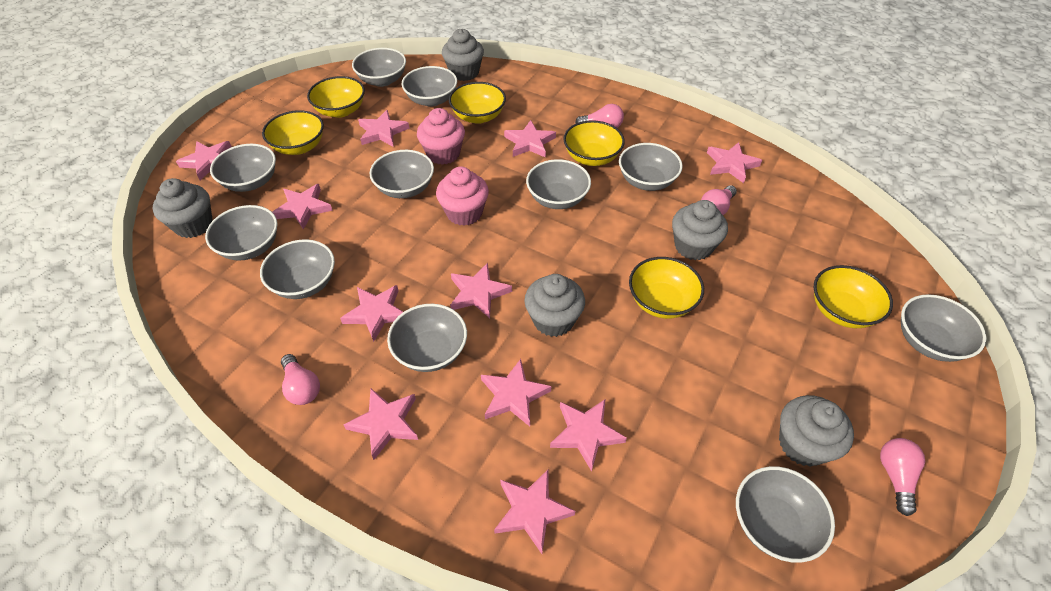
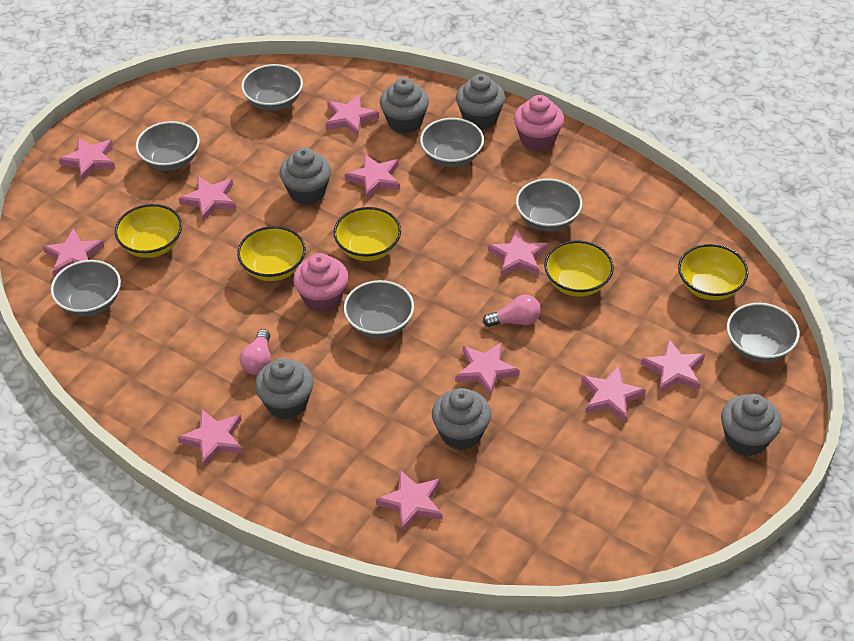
grey bowl: 11 -> 7
grey cupcake: 5 -> 6
pink light bulb: 4 -> 2
yellow bowl: 6 -> 5

